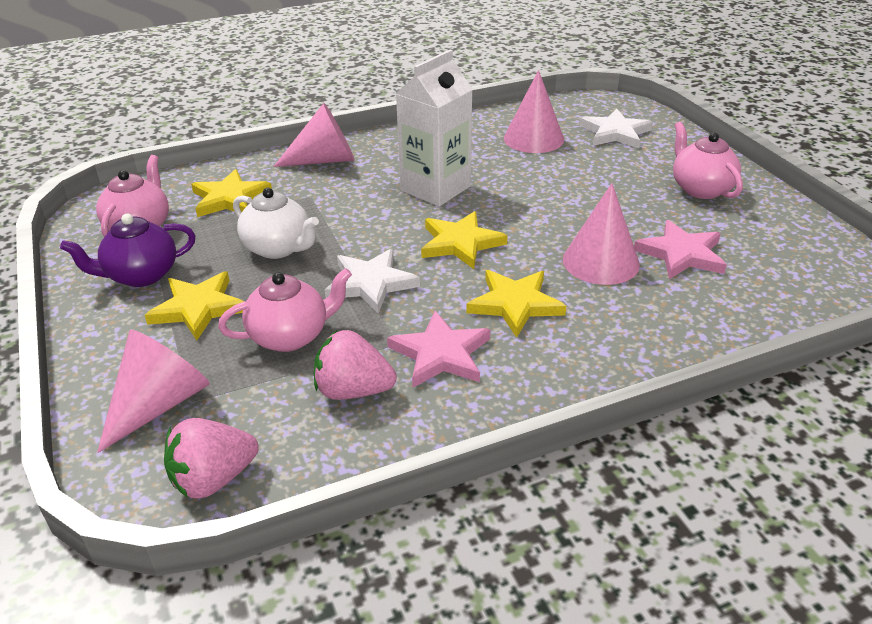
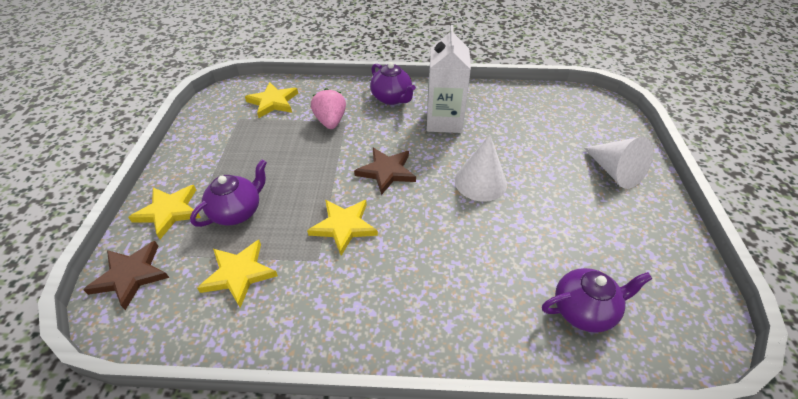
brown star: 0 -> 2
pink cone: 4 -> 0
pink star: 2 -> 0
pink strawberry: 2 -> 1
pink teapot: 3 -> 0
purple teapot: 1 -> 3
white cone: 0 -> 2
white star: 2 -> 0
white teapot: 1 -> 0

